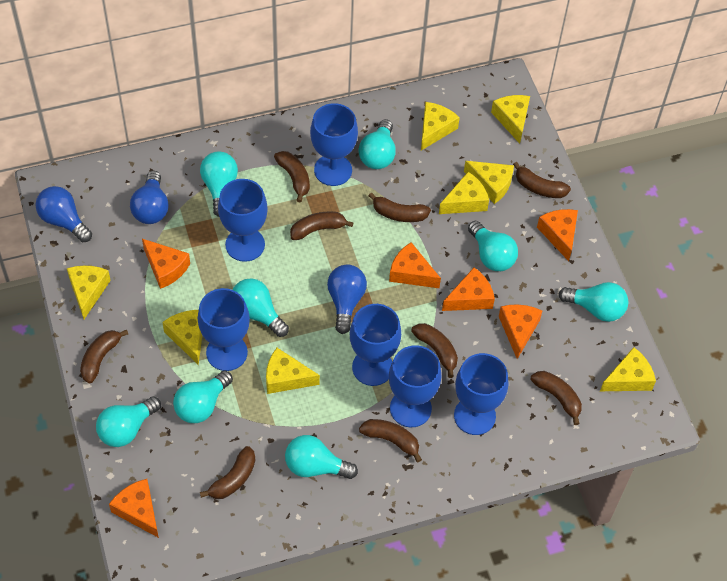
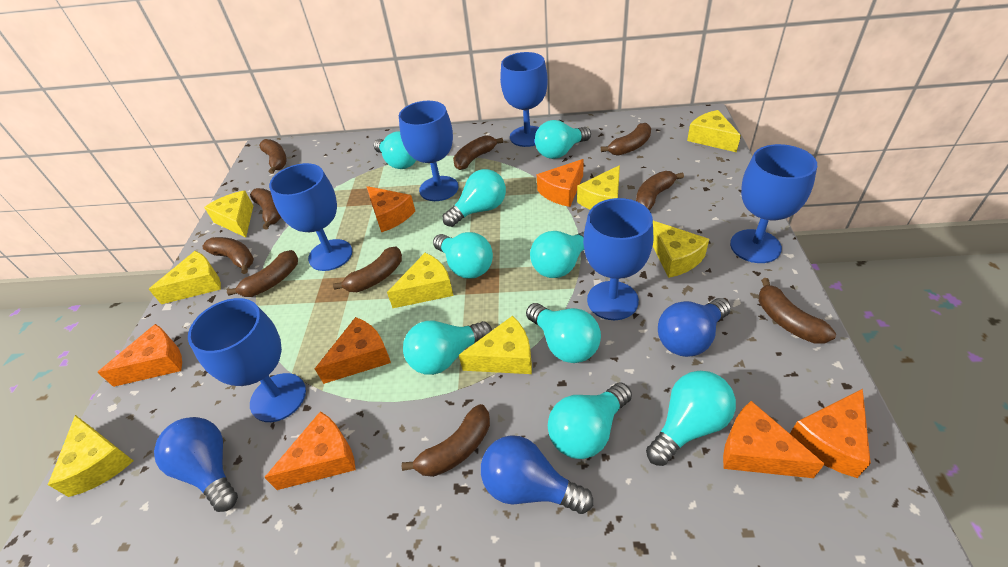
brown banana: 9 -> 10
orange cheese: 6 -> 7
turquoise light bulb: 8 -> 9

